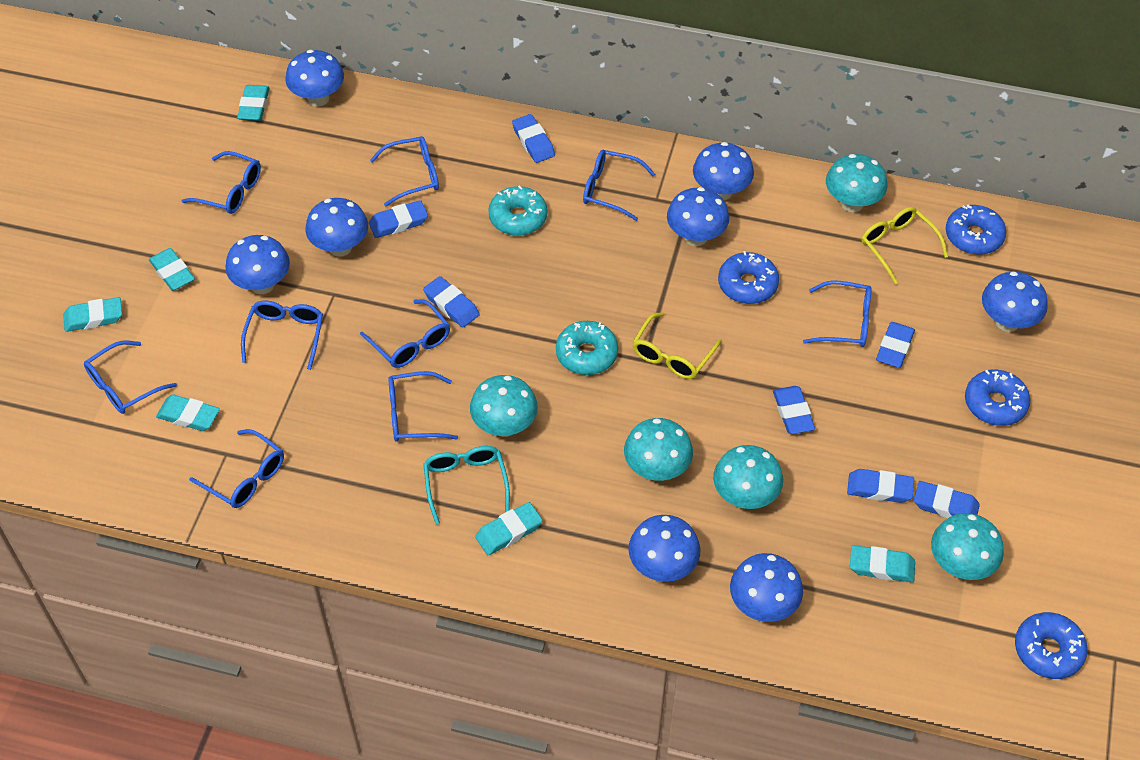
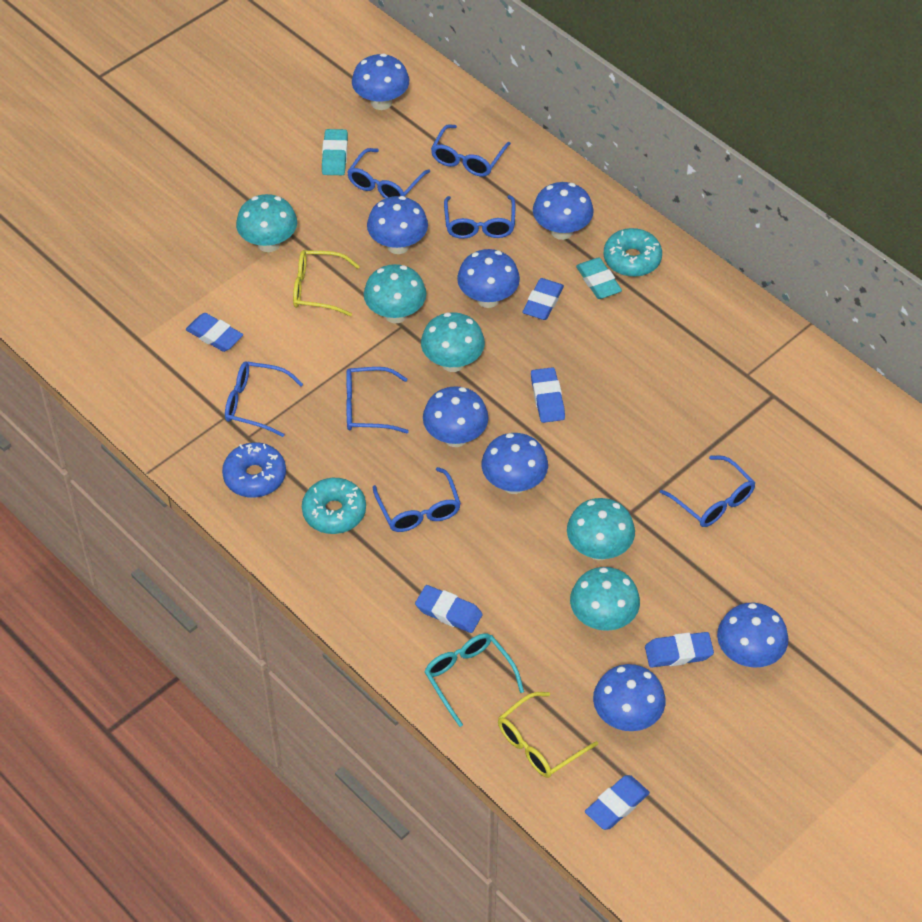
blue donut: 4 -> 1
blue eraser: 7 -> 6
blue glasses: 9 -> 7
turquoise eraser: 6 -> 2

